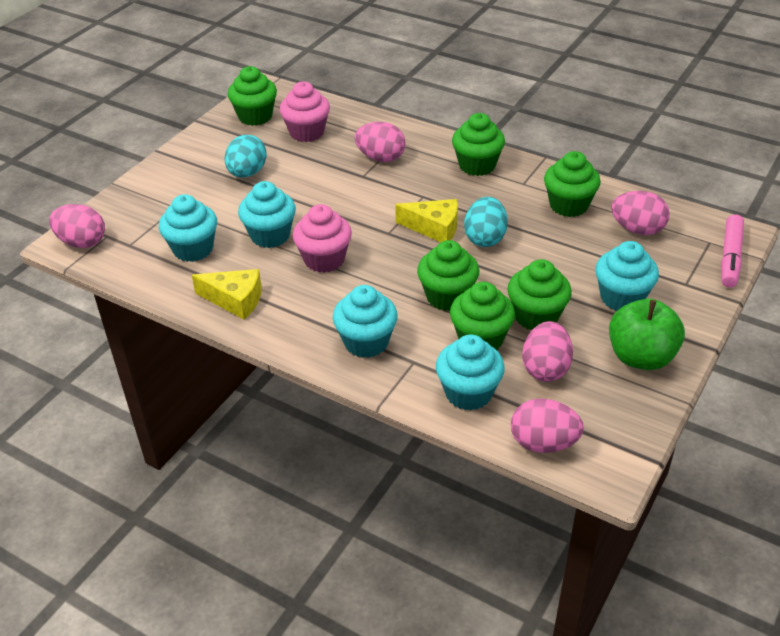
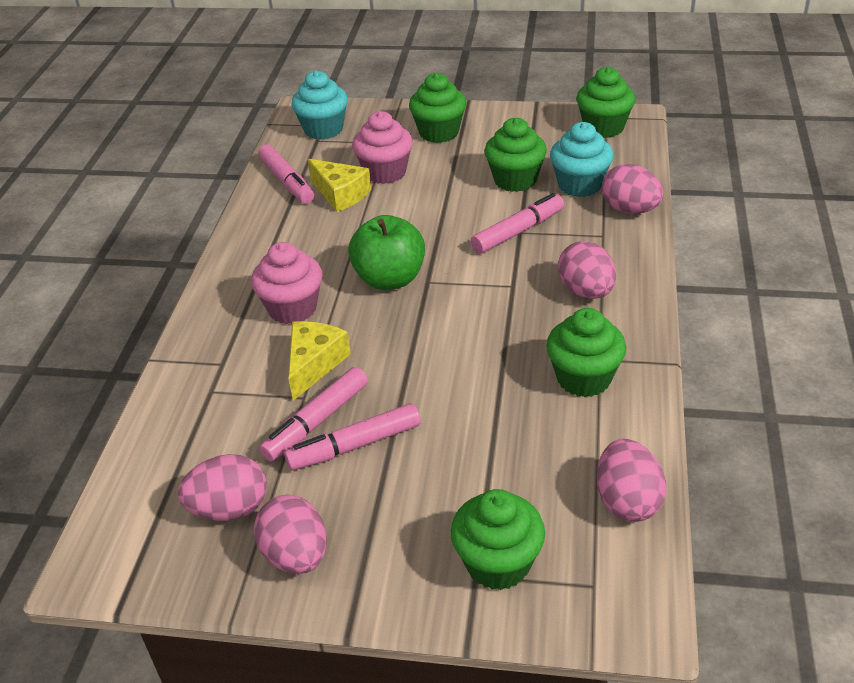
green cupcake: 6 -> 5
pink marker: 1 -> 4
turquoise cupcake: 5 -> 2
turquoise egg: 2 -> 0

